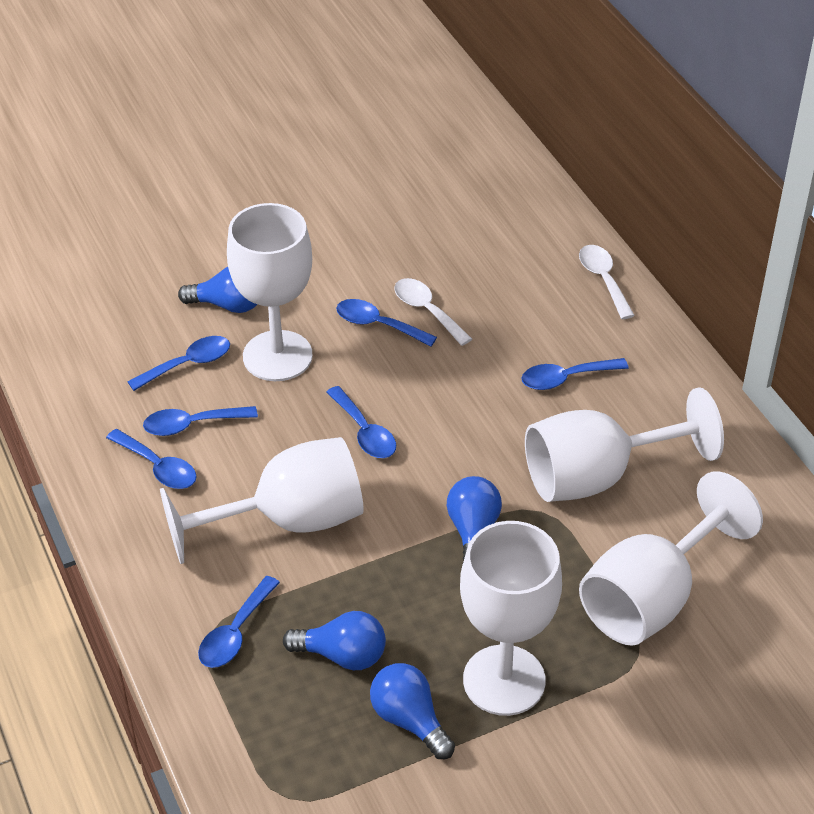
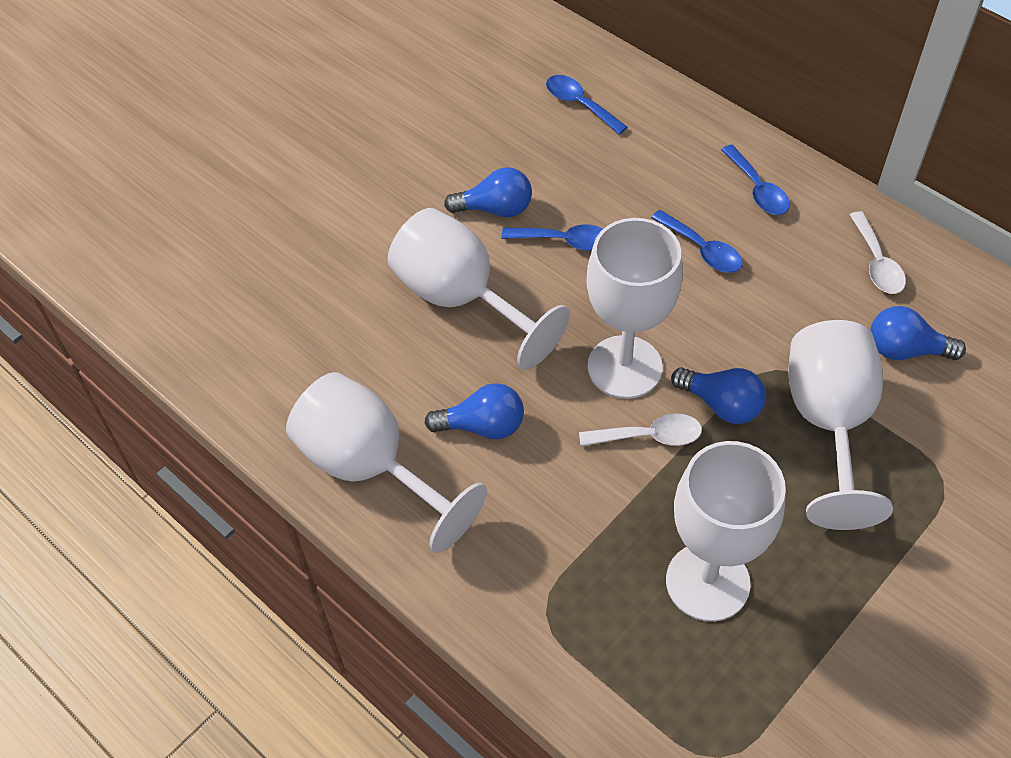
blue spoon: 7 -> 4

